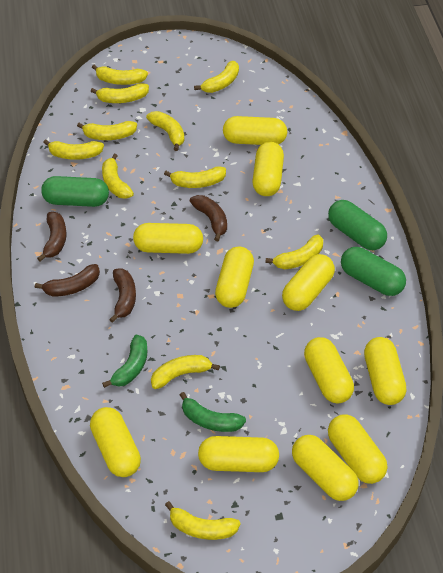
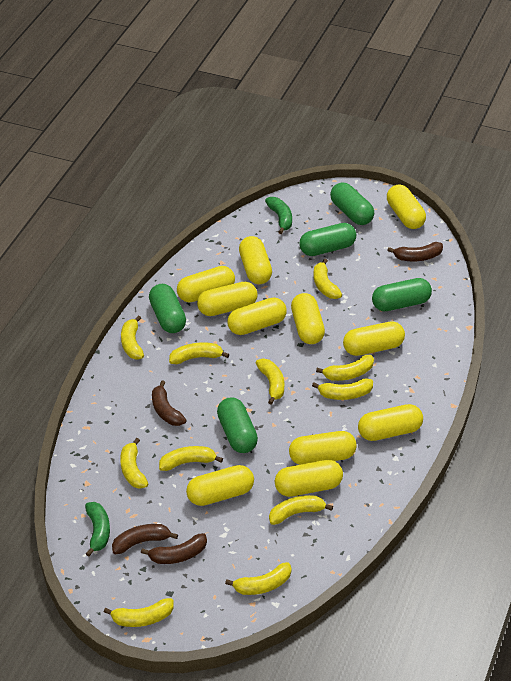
green capsule: 3 -> 5

